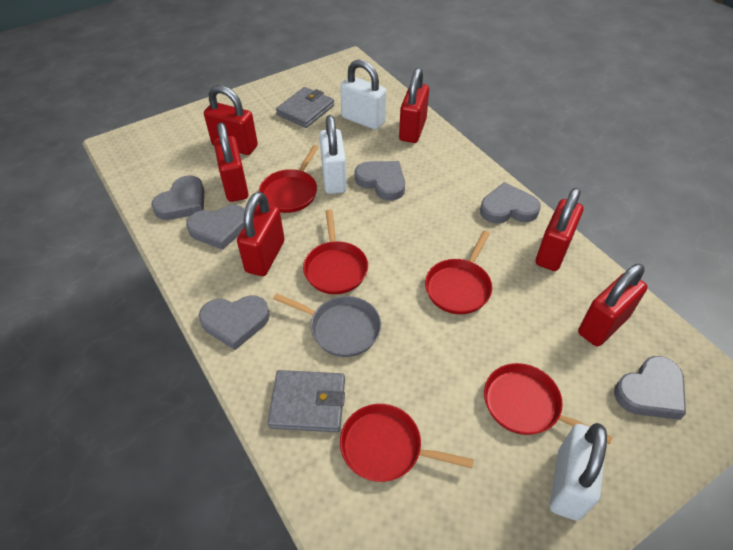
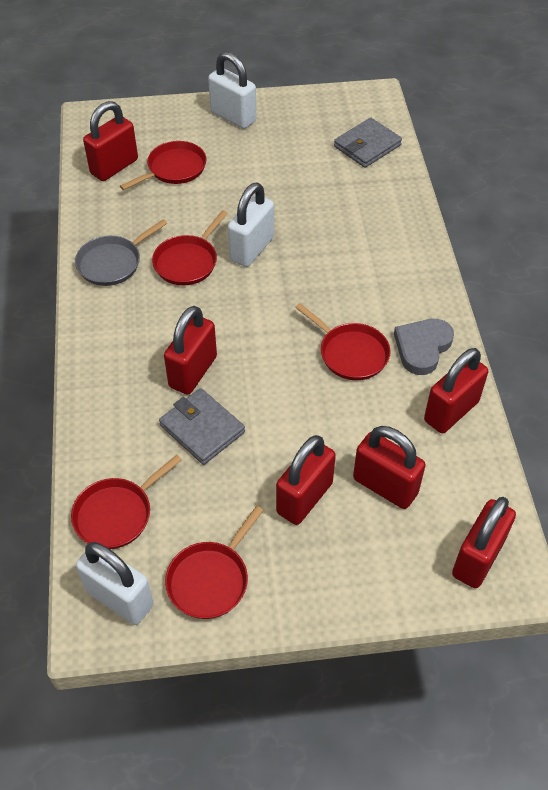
grey heart: 6 -> 1

